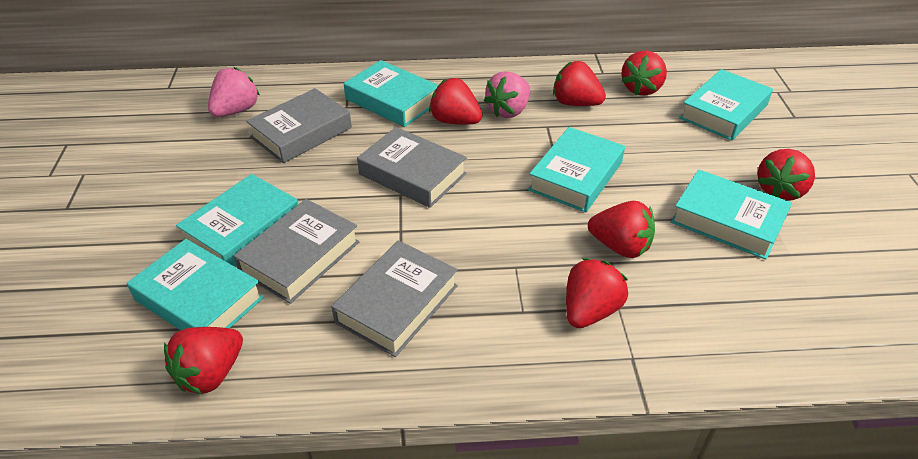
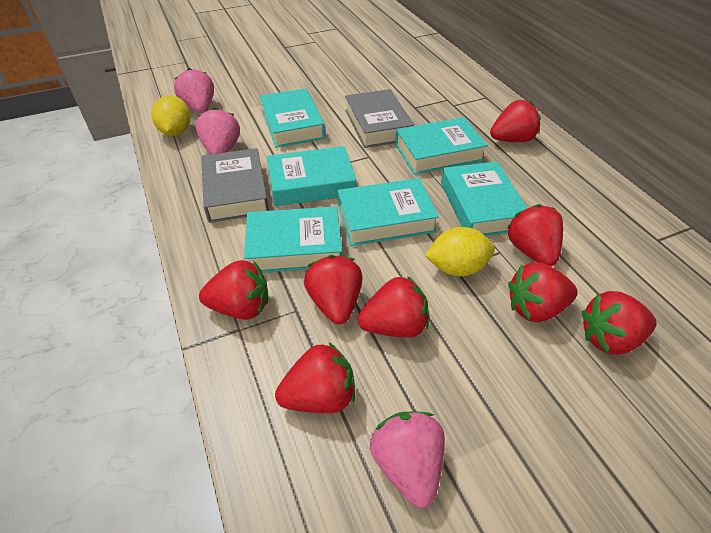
grey book: 4 -> 2
pink strawberry: 2 -> 3
red strawberry: 7 -> 8
yellow lemon: 0 -> 2

